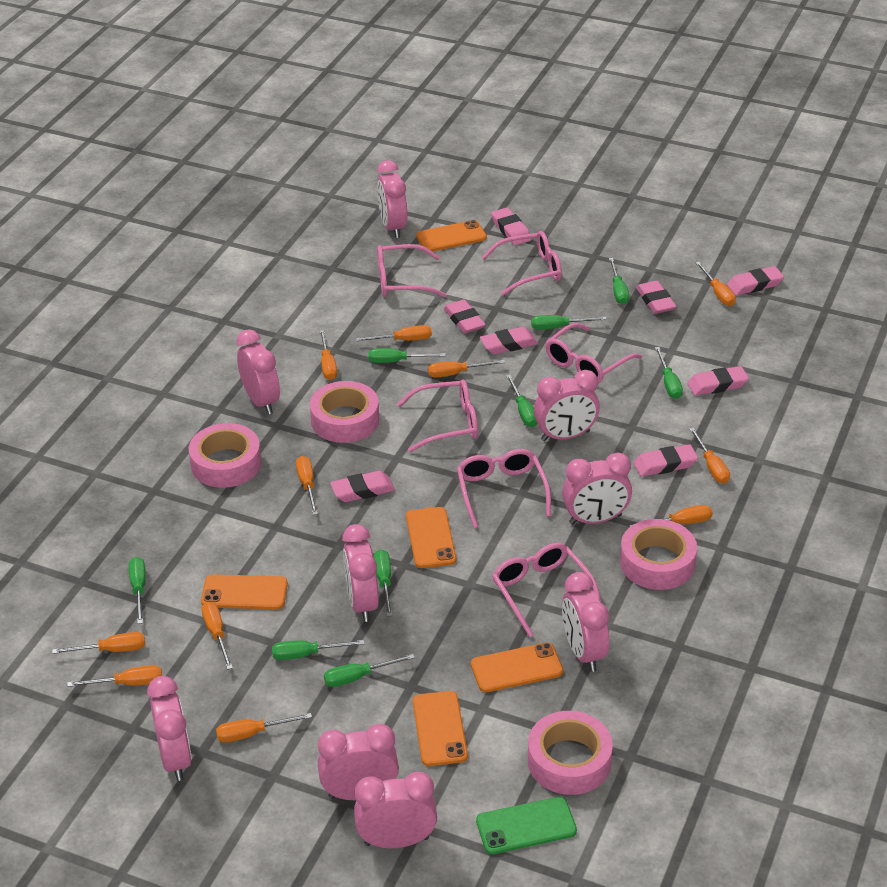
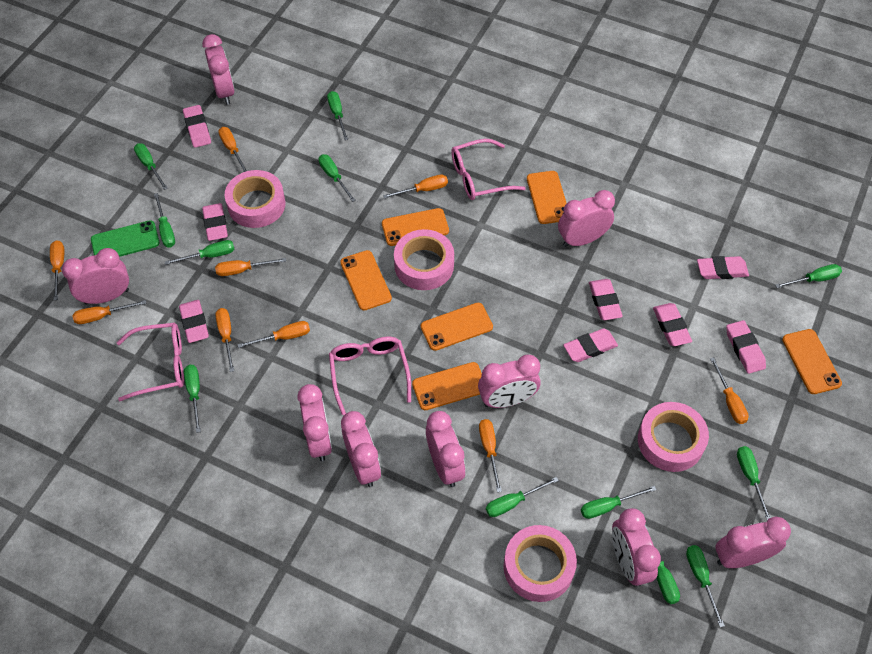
green screwdriver: 9 -> 12
orange phone: 5 -> 6
orange screwdriver: 11 -> 9
pink glasses: 6 -> 3

